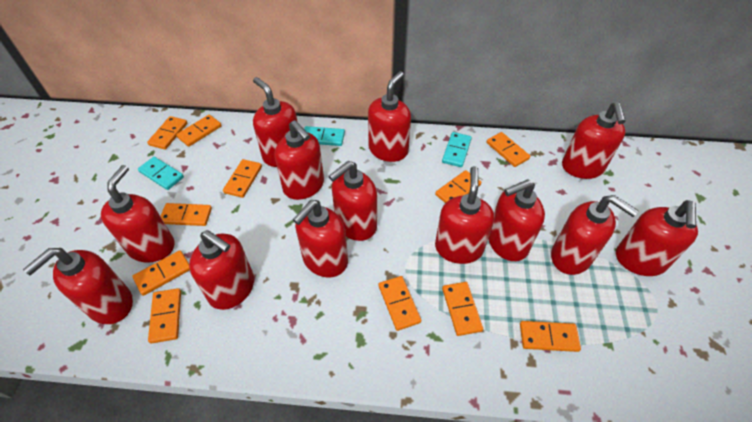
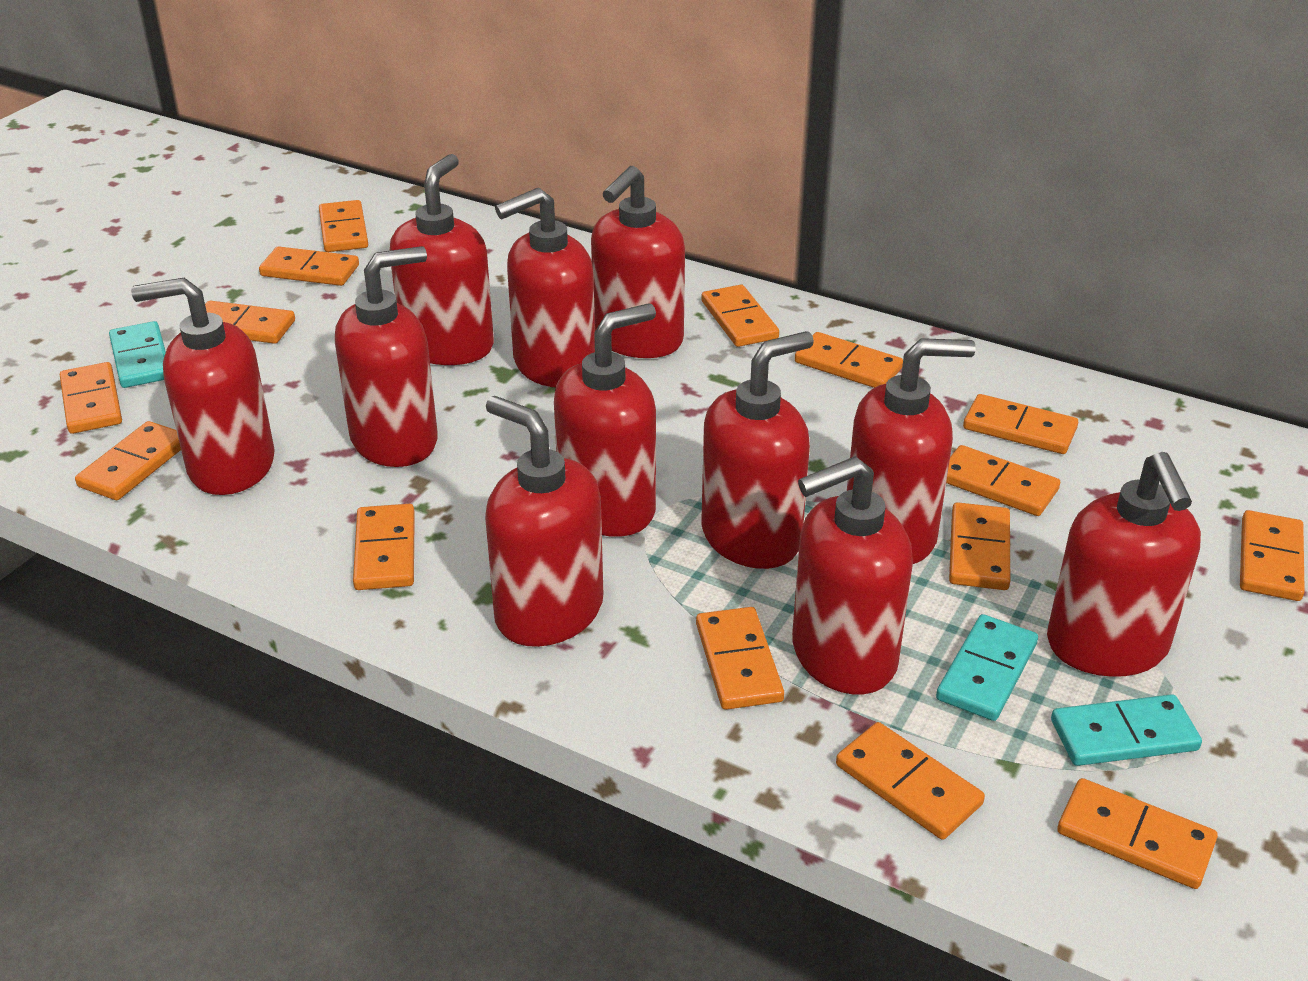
orange domino: 11 -> 15
red soap dispenser: 13 -> 11

